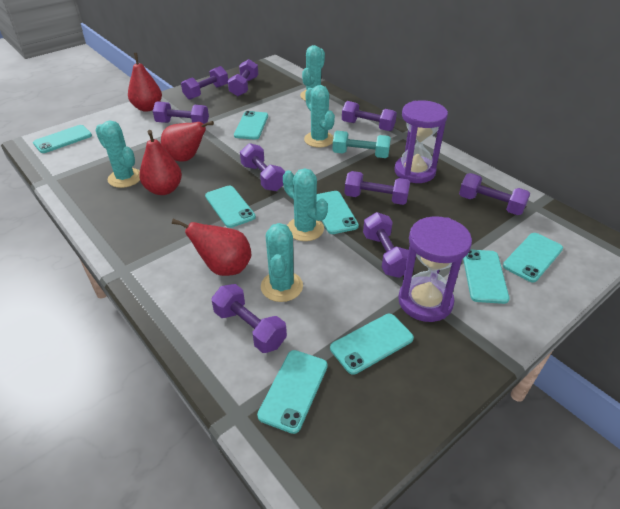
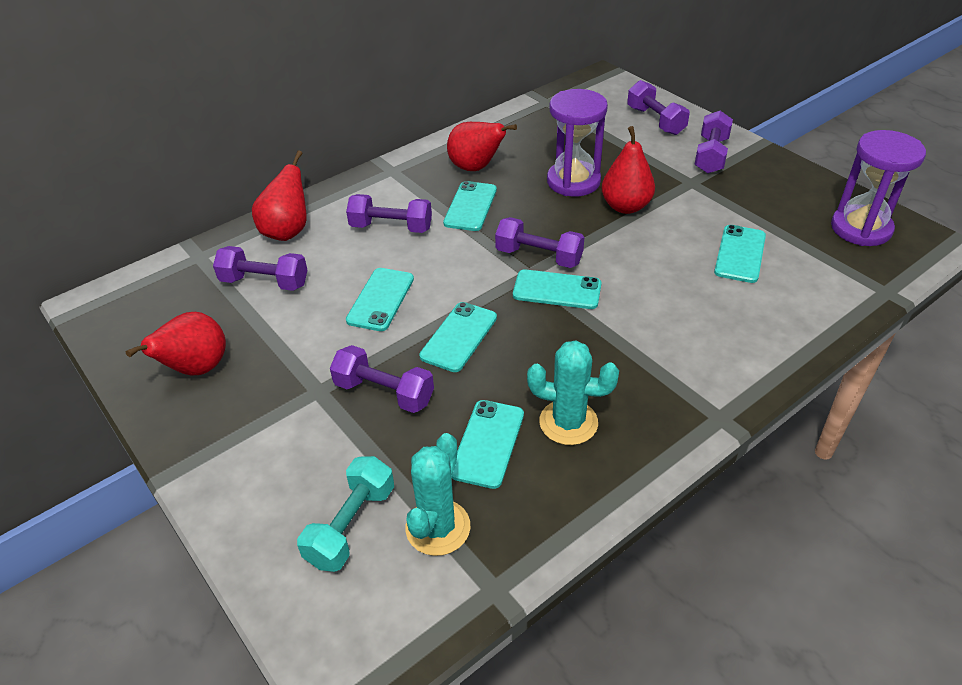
purple dumbbell: 9 -> 6
turquoise cactus: 5 -> 2
turquoise phone: 8 -> 6

